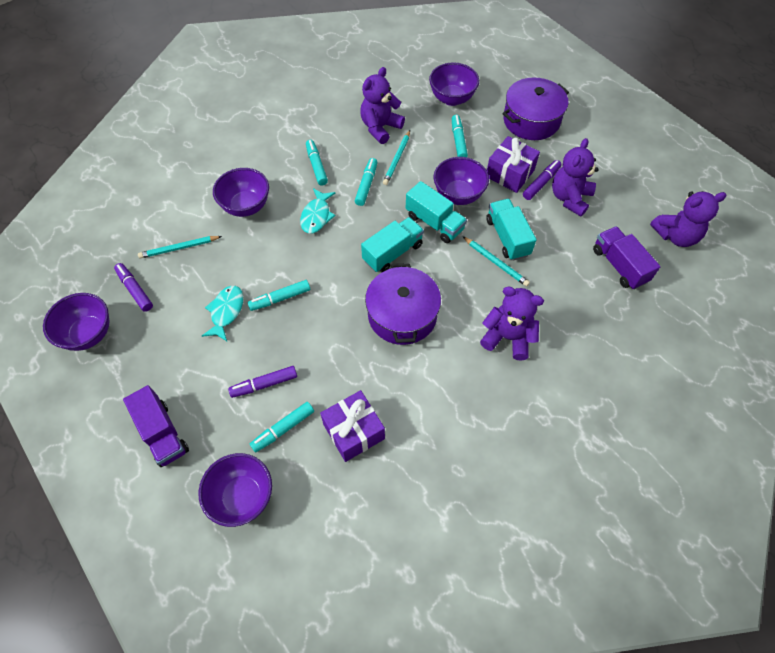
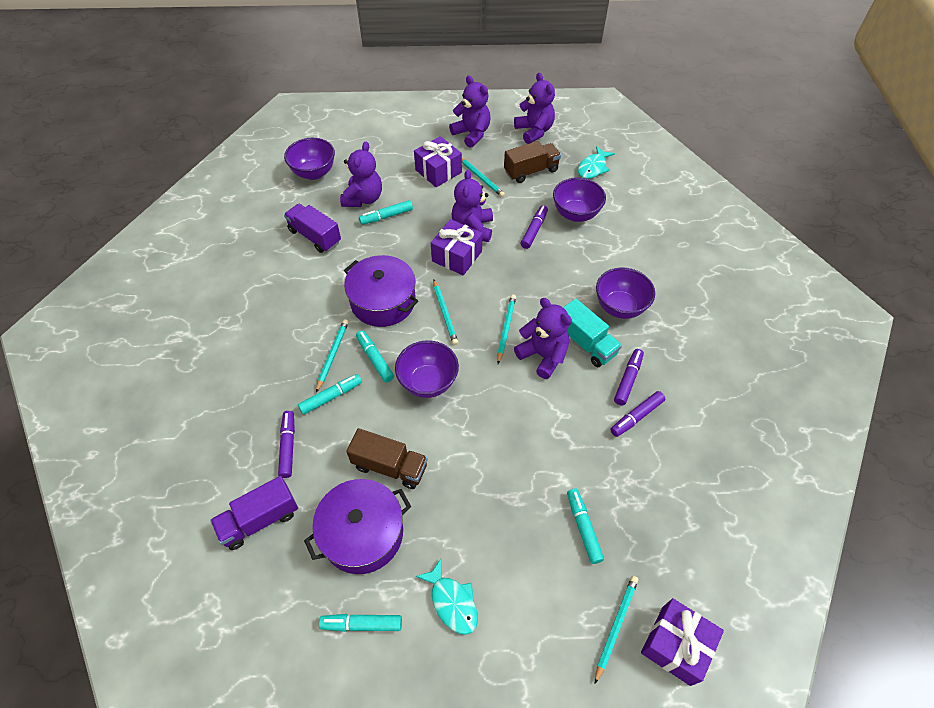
brown truck: 0 -> 2
purple bowl: 5 -> 4
purple gift: 2 -> 3
purple marker: 3 -> 4
purple teddy bear: 4 -> 5
turquoise pencil: 3 -> 5
turquoise truck: 3 -> 1

